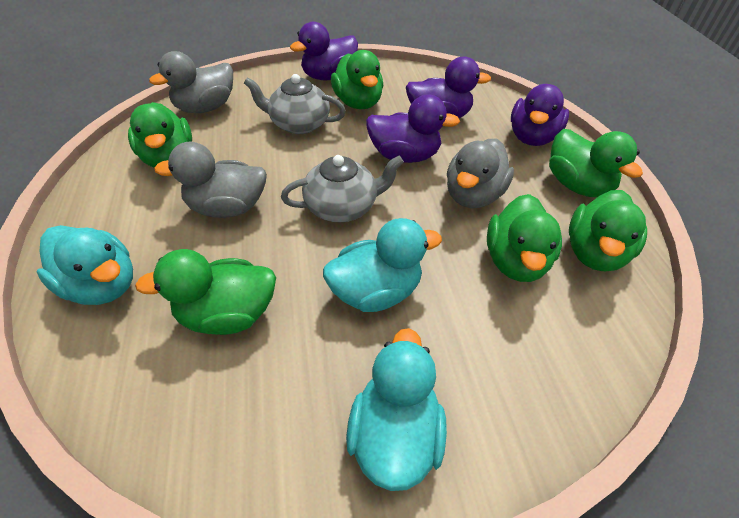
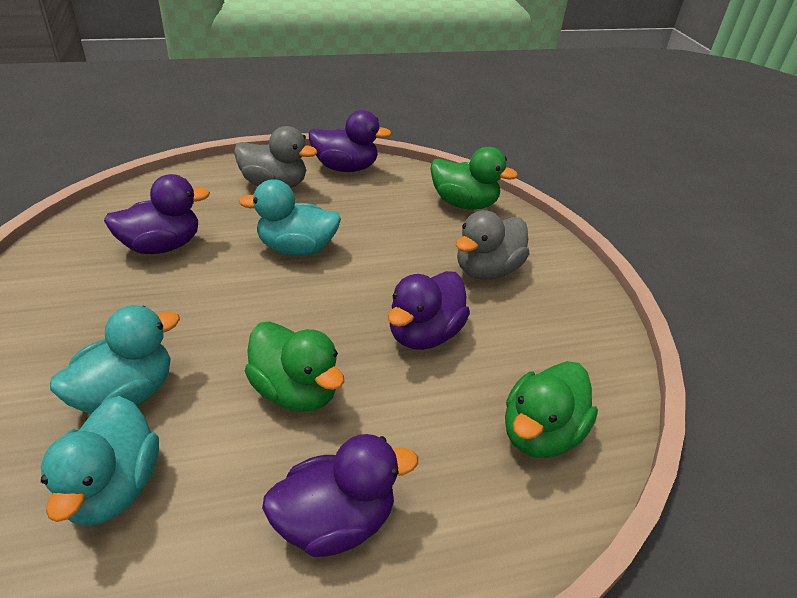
green duck: 6 -> 3
grey duck: 3 -> 2
grey teapot: 2 -> 0

